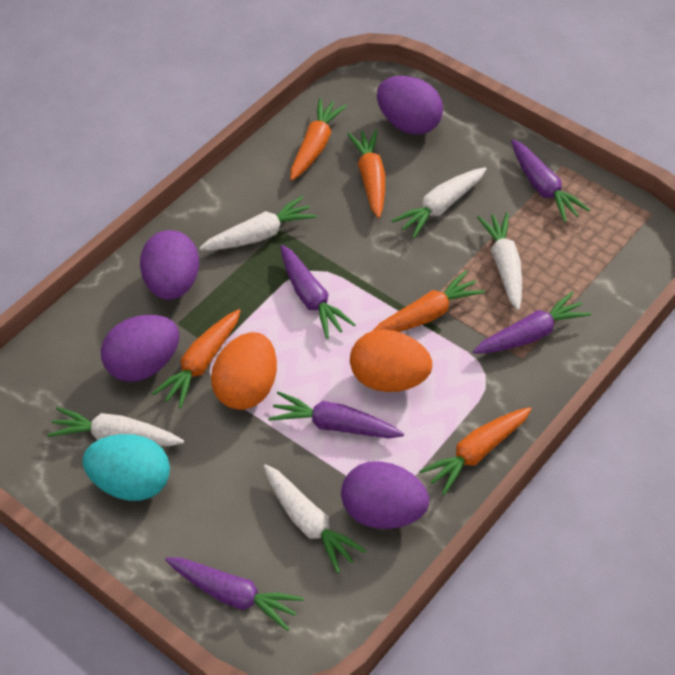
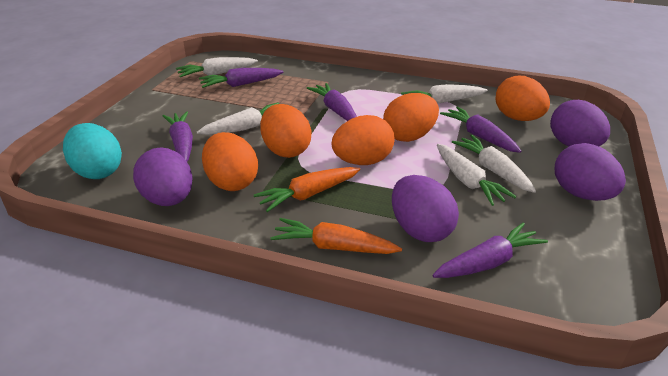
orange carrot: 5 -> 2
orange egg: 2 -> 5

